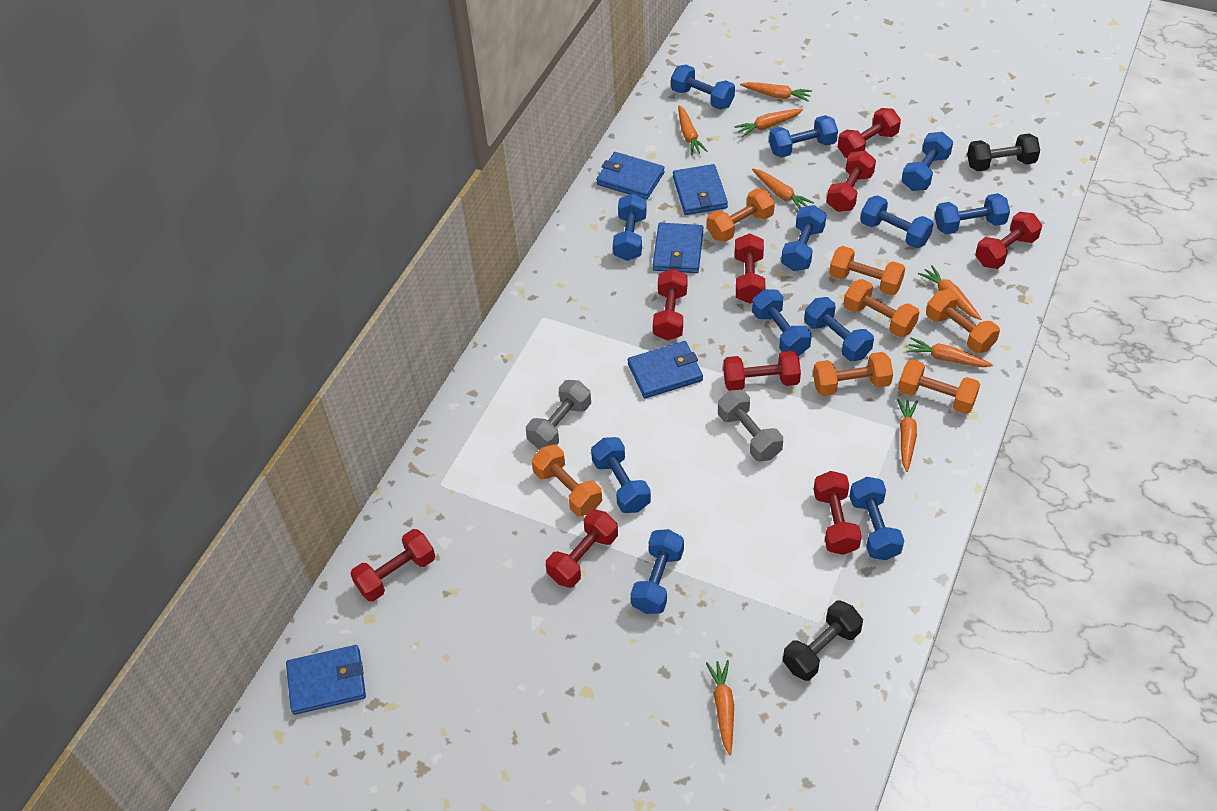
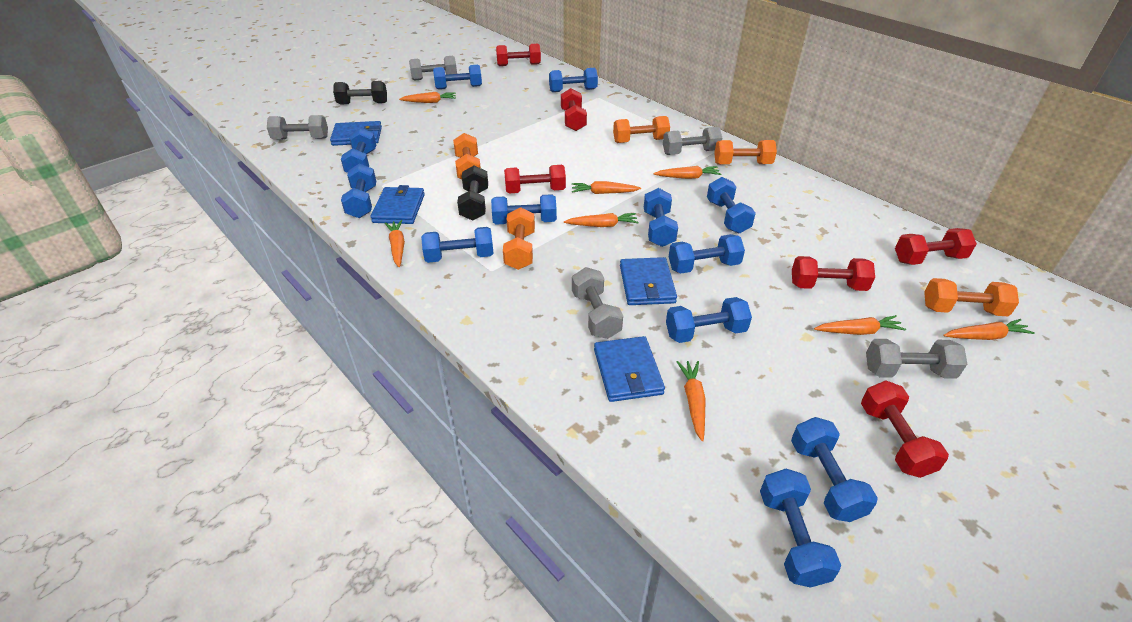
blue wallet: 5 -> 4
grey dumbbell: 2 -> 5
orange dumbbell: 7 -> 5
red dumbbell: 9 -> 6

